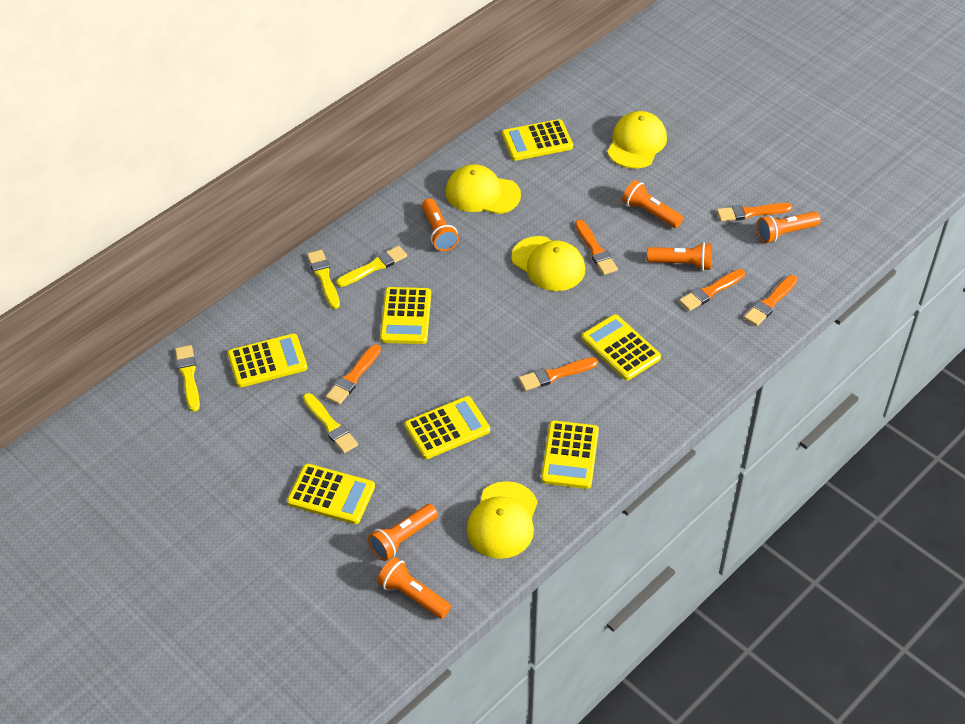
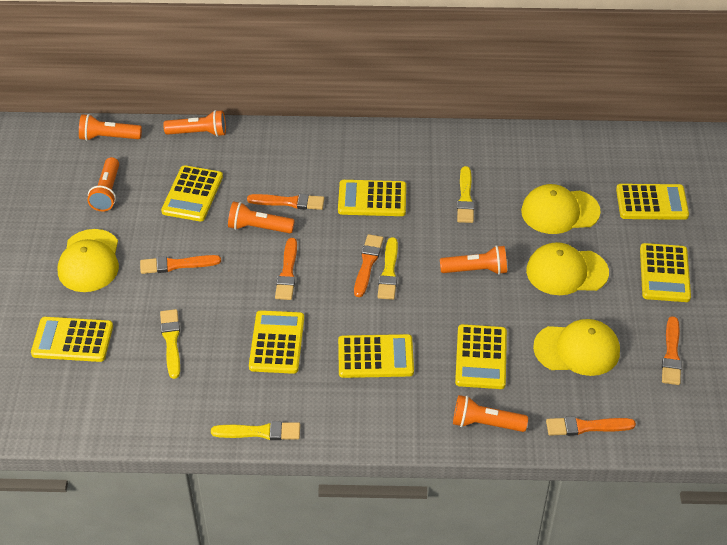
yellow calculator: 7 -> 8

